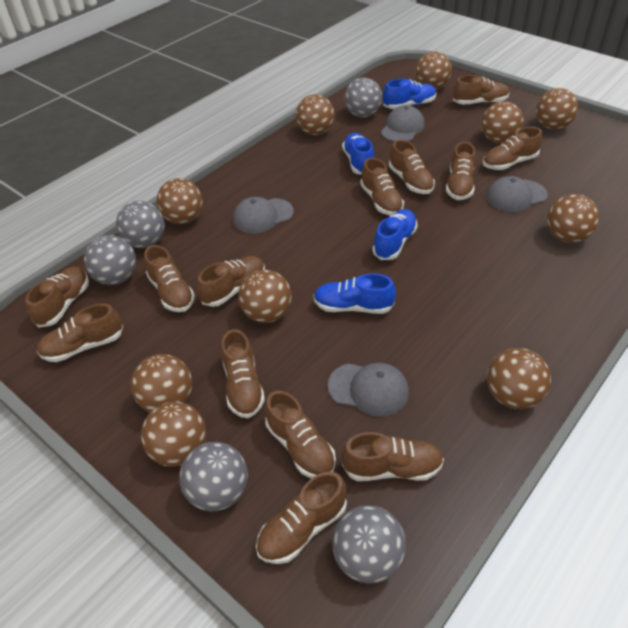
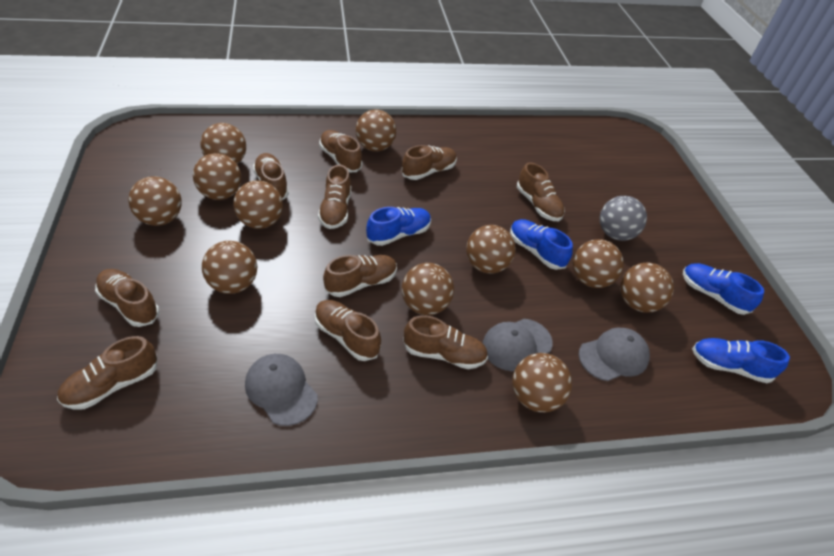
brown ball: 10 -> 11
brown shoe: 13 -> 10
grey ball: 5 -> 1
grey cap: 4 -> 3

